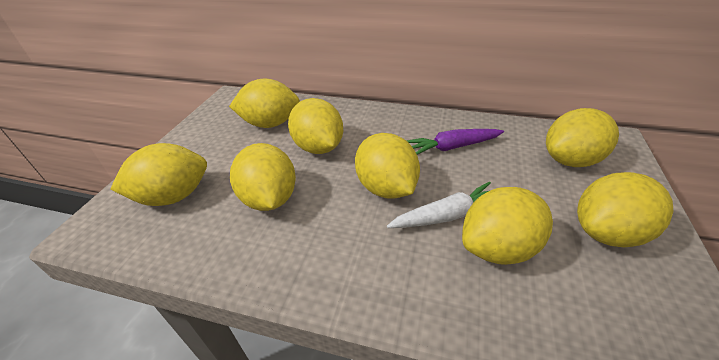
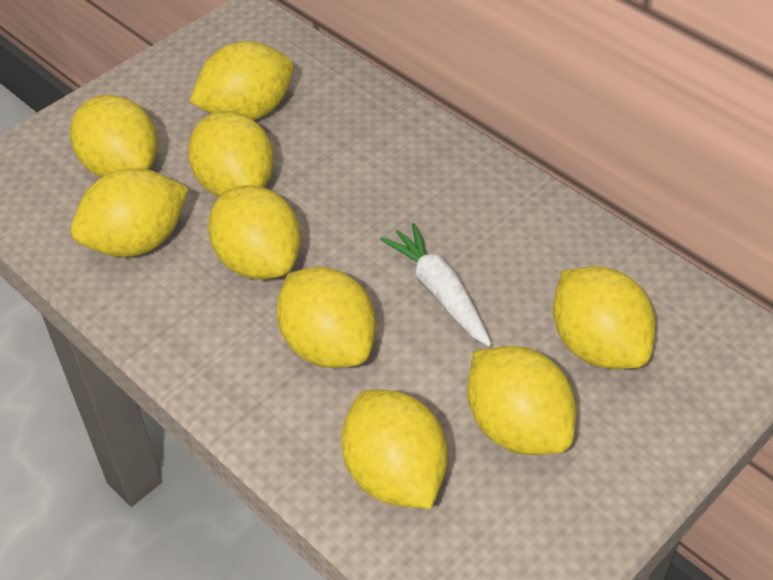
purple carrot: 1 -> 0
yellow lemon: 8 -> 9

